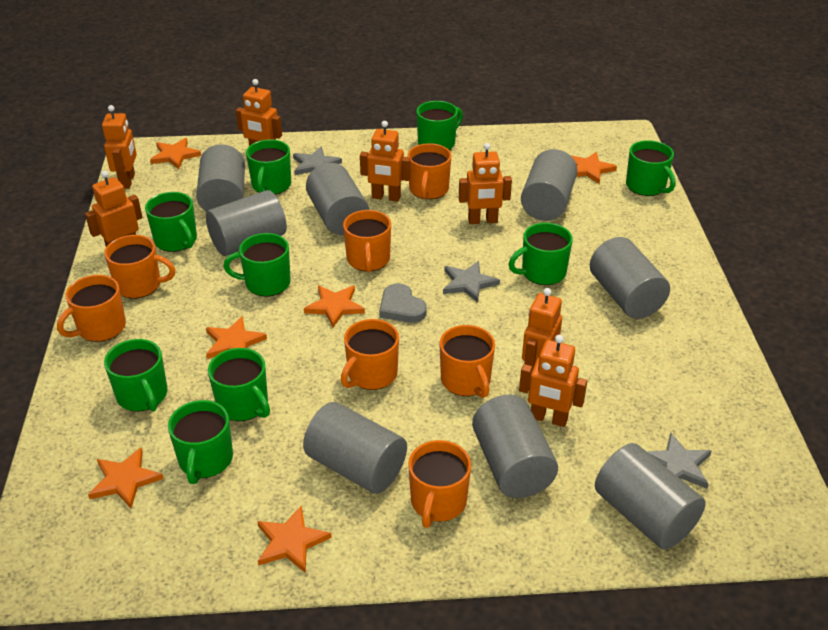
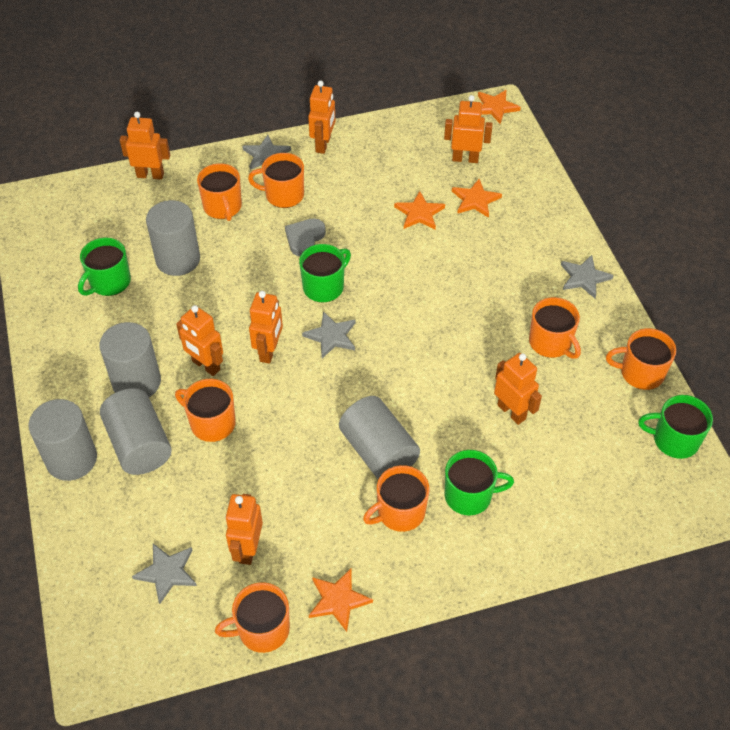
green mug: 9 -> 4
grey cylinder: 8 -> 5
grey star: 3 -> 4
orange star: 6 -> 4

